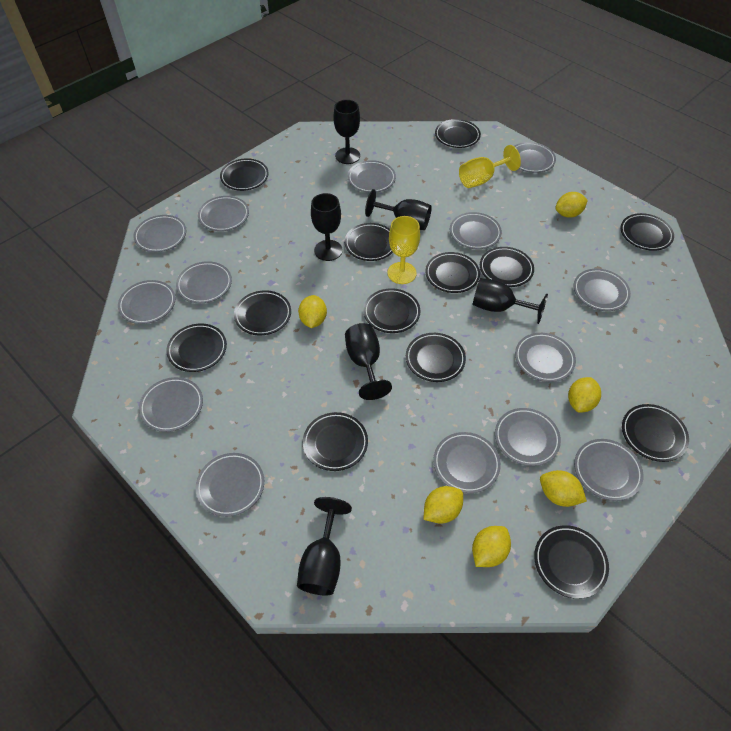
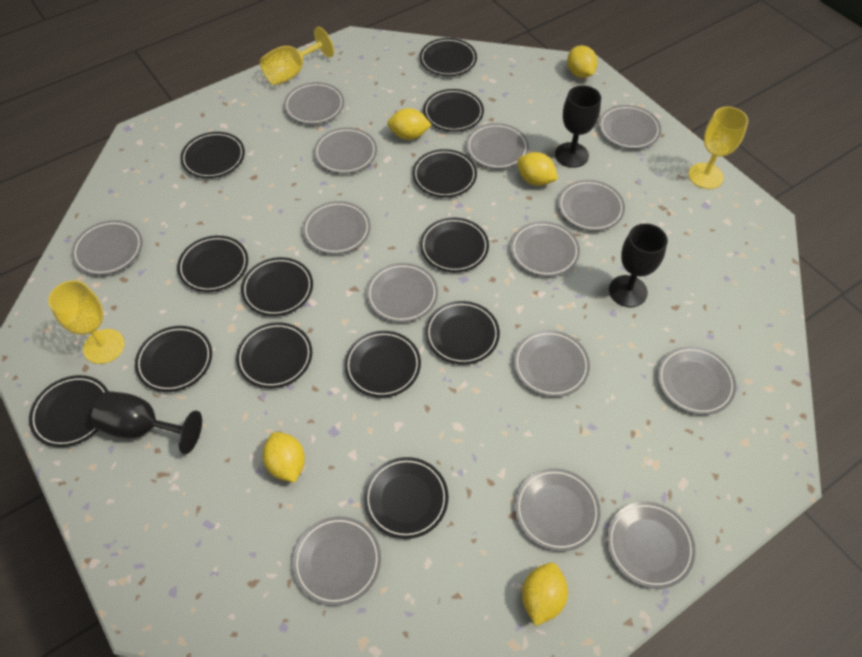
black goblet: 6 -> 3
yellow goblet: 2 -> 3
yellow lemon: 6 -> 5

